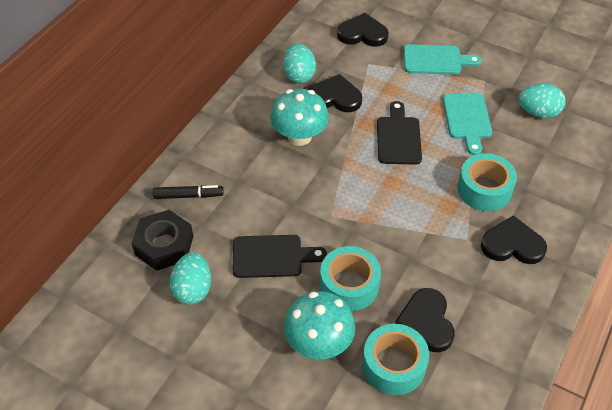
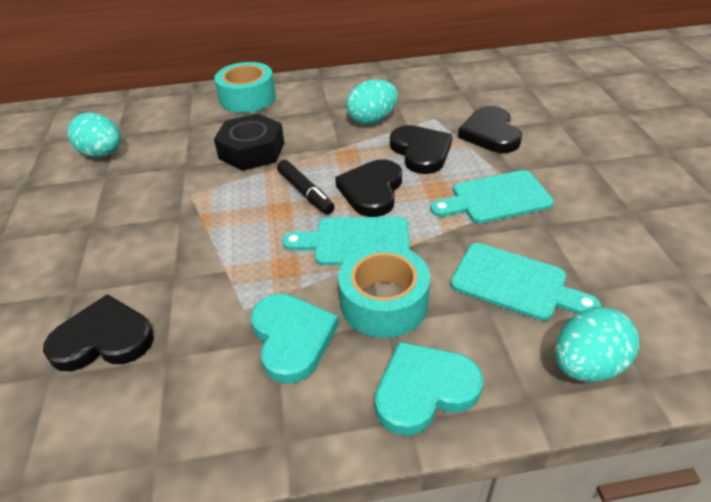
black cutting board: 2 -> 0
turquoise cutting board: 2 -> 3
turquoise heart: 0 -> 2
turquoise mushroom: 2 -> 0
turquoise tape: 3 -> 2

